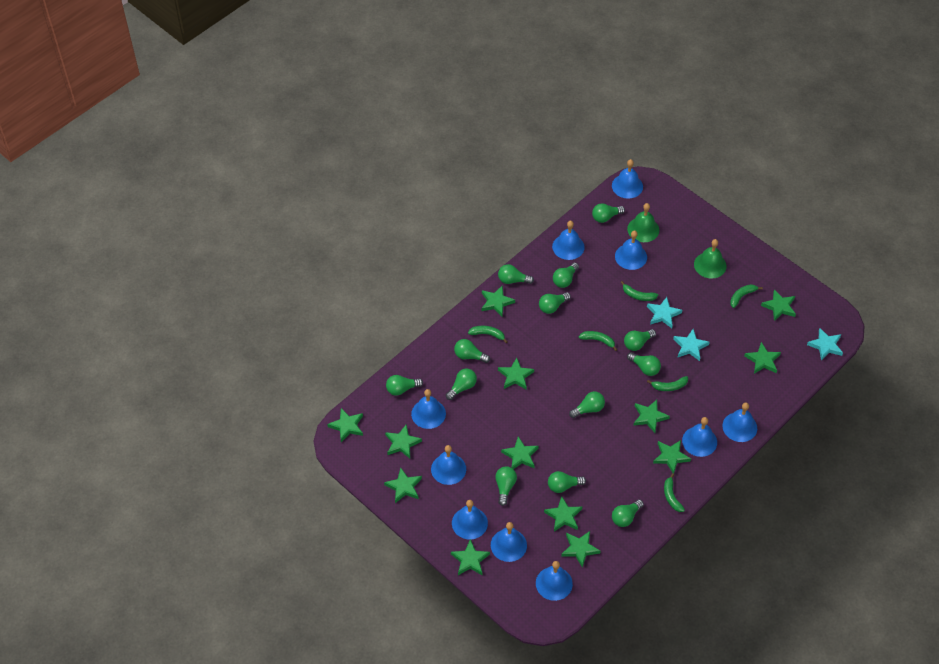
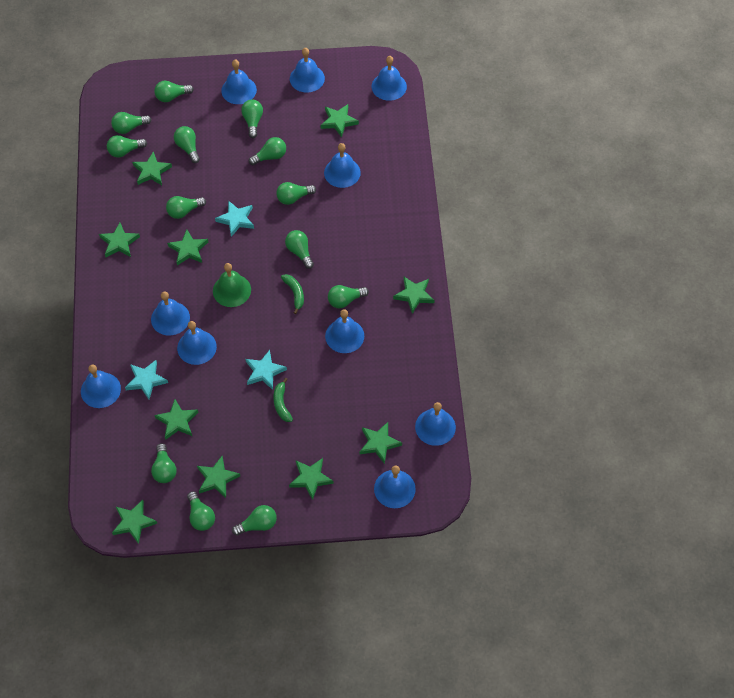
green banana: 6 -> 2
green bell: 2 -> 1
green star: 13 -> 10

